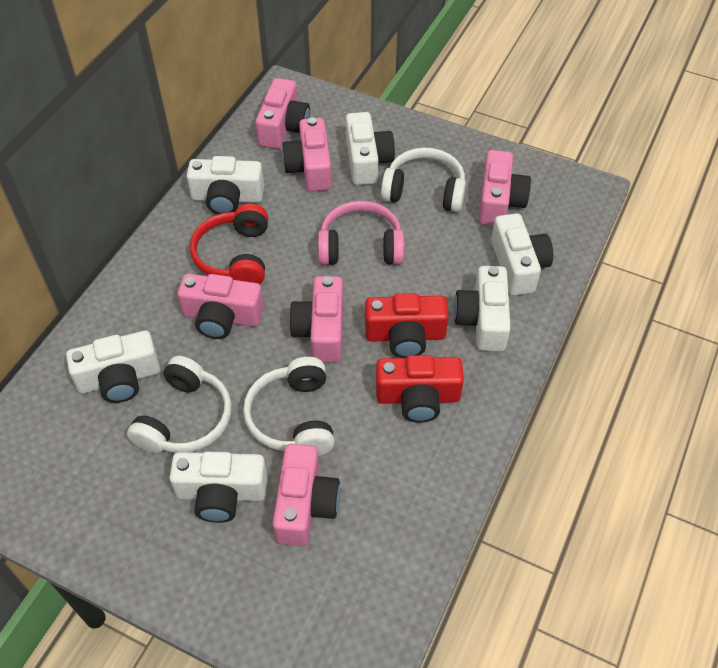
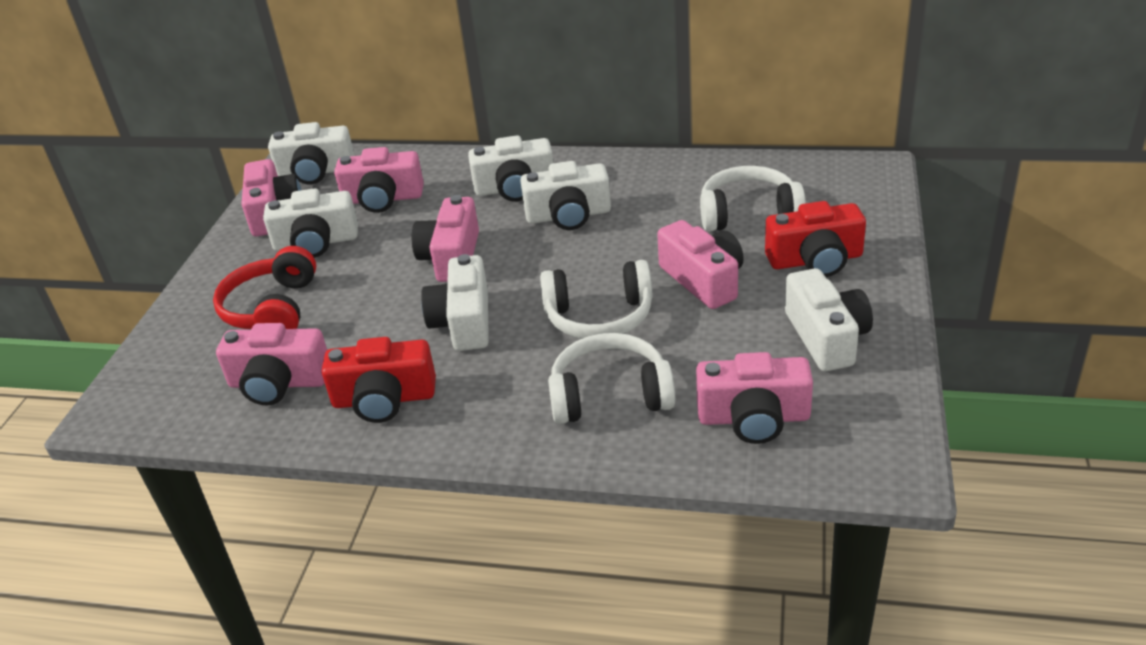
pink headphones: 1 -> 0

